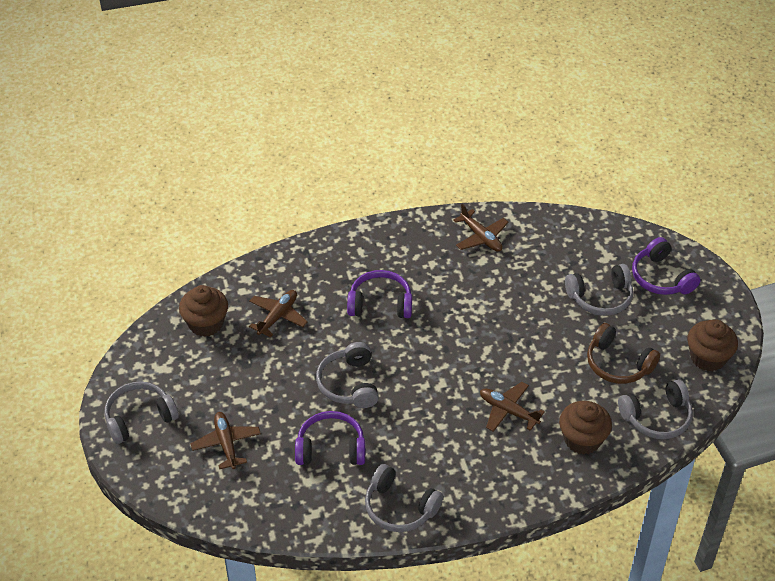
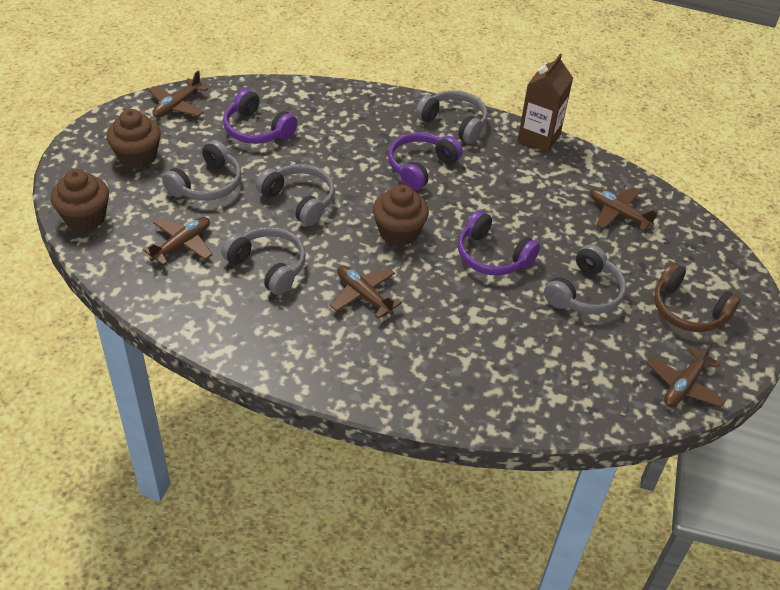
brown carton: 0 -> 1
brown plane: 4 -> 5

